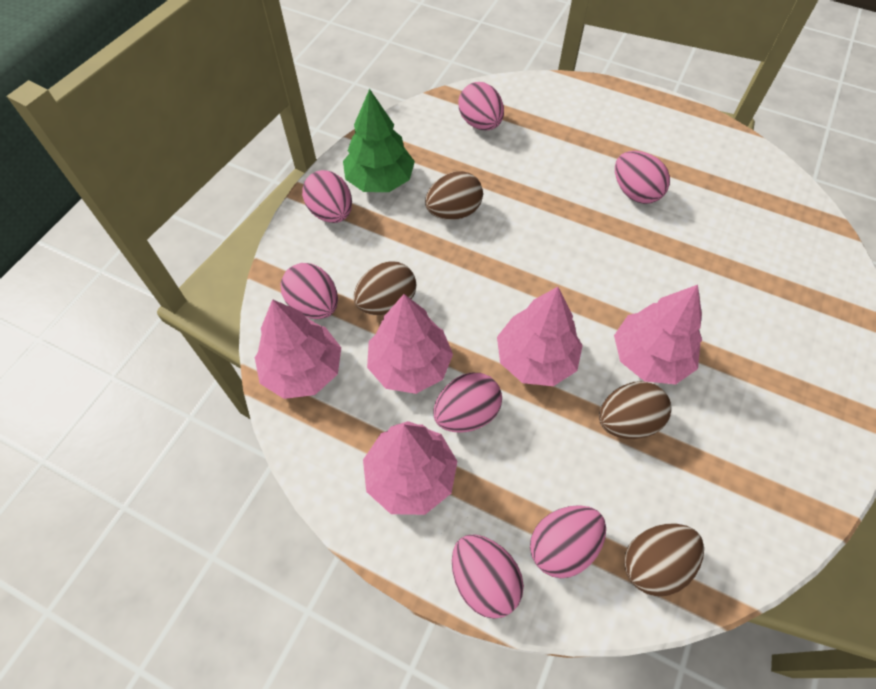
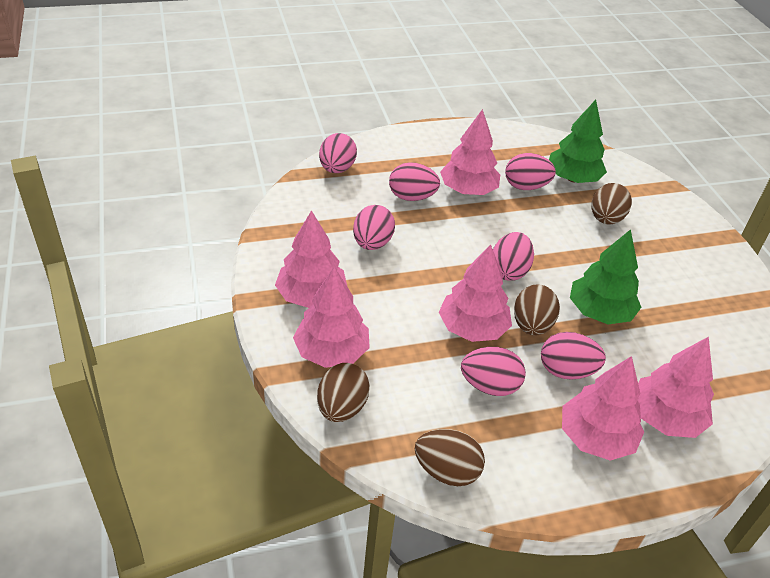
green tree: 1 -> 2
pink tree: 5 -> 6

